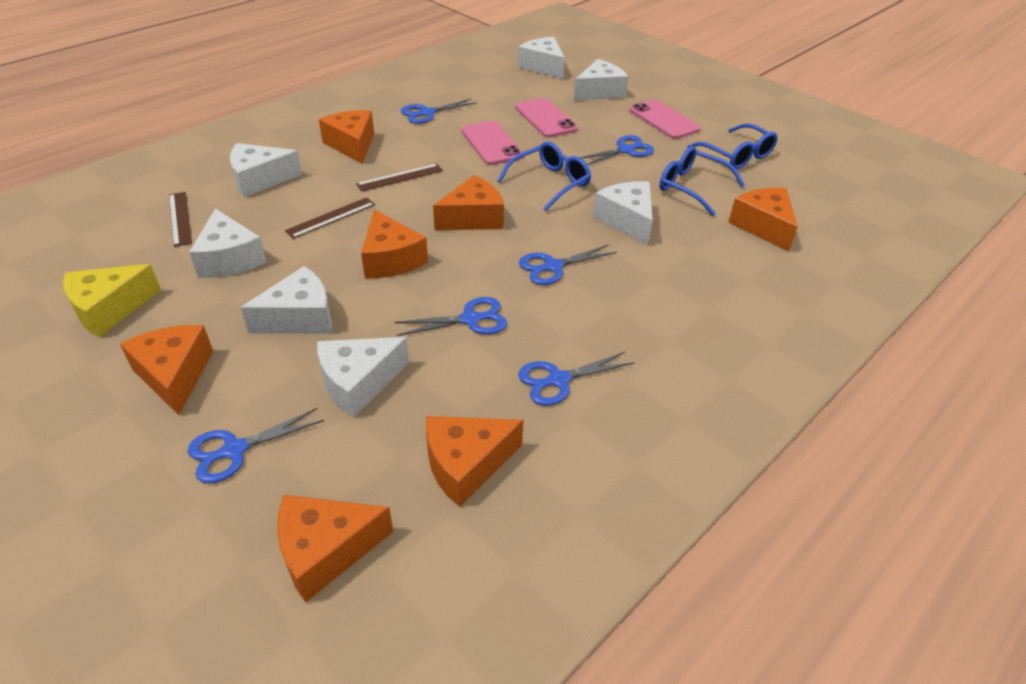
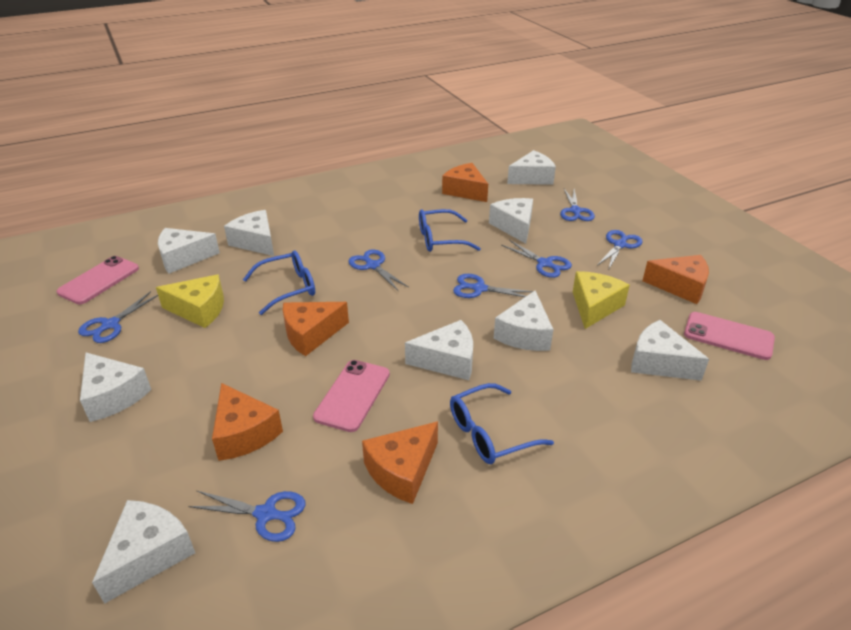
blue scissors: 6 -> 7
brown ruler: 3 -> 0
orange cheese: 7 -> 5
white cheese: 7 -> 9
yellow cheese: 1 -> 2

